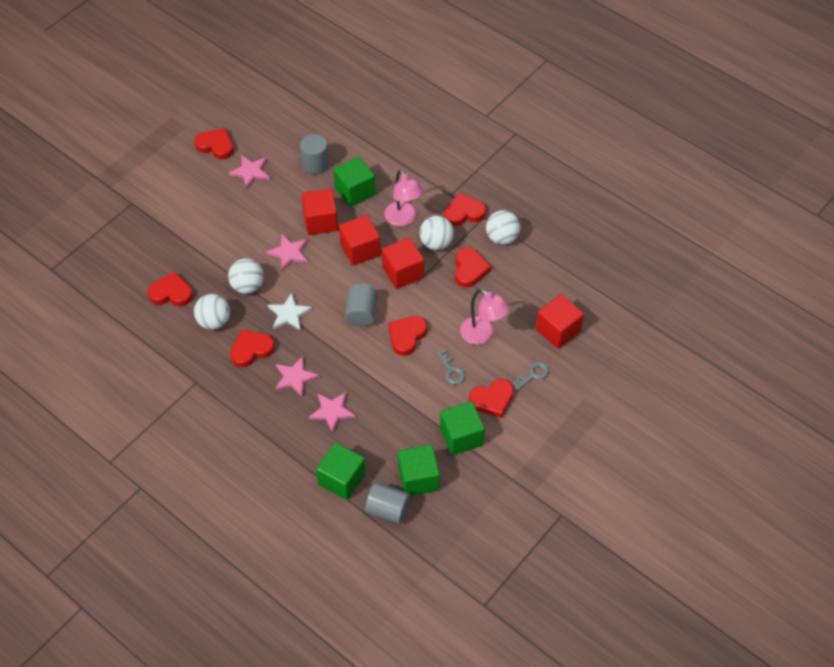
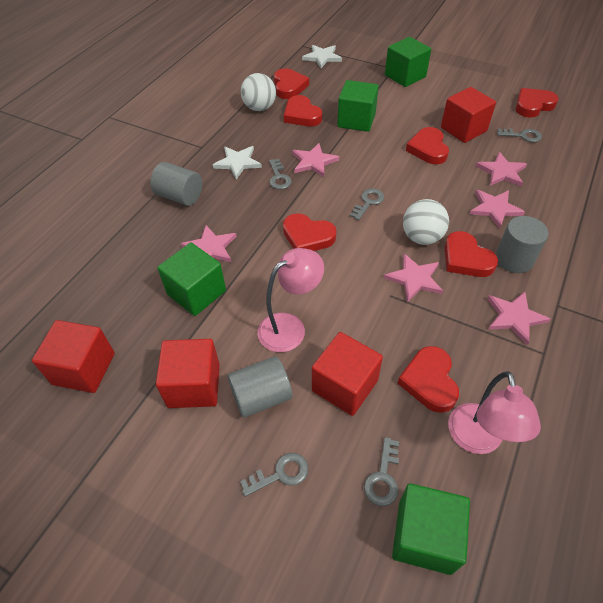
grey key: 2 -> 5
pink star: 4 -> 6
white ball: 4 -> 2
white star: 1 -> 2

